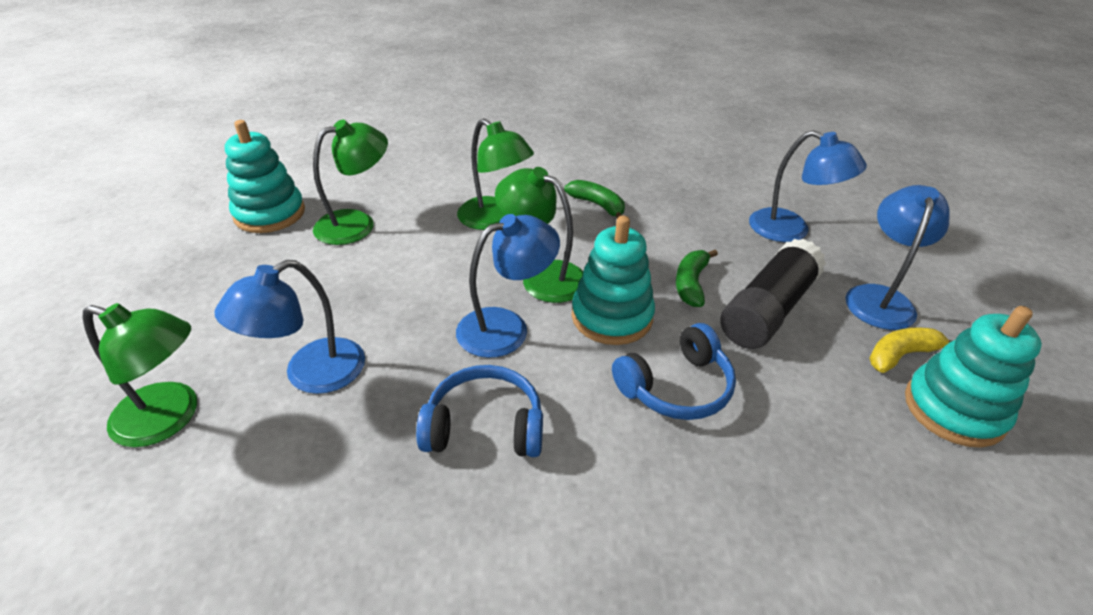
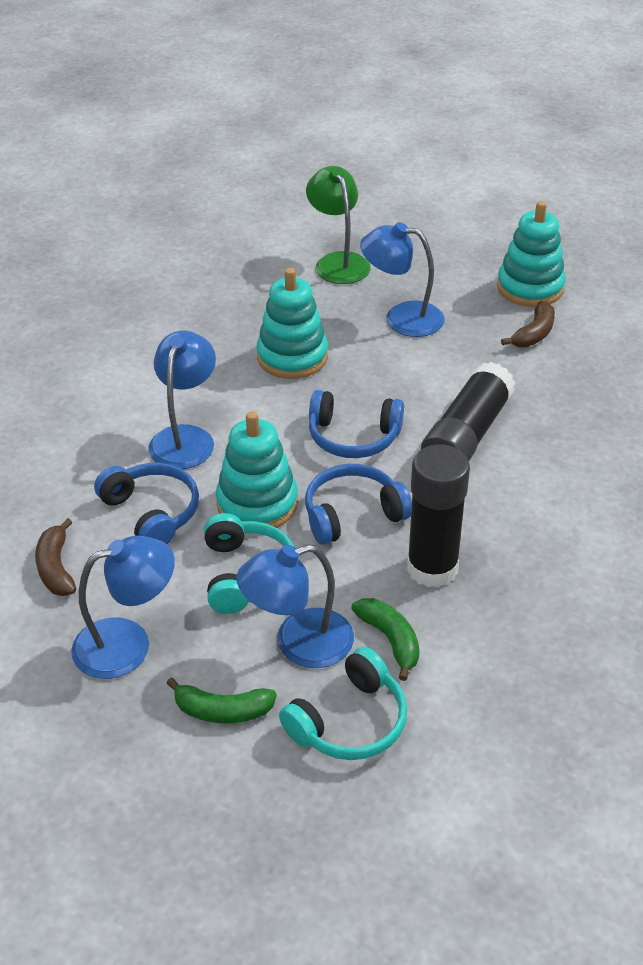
black glue stick: 1 -> 2
blue headphones: 2 -> 3
brown banana: 0 -> 2
green lamp: 4 -> 1
turquoise headphones: 0 -> 2
yellow banana: 1 -> 0

